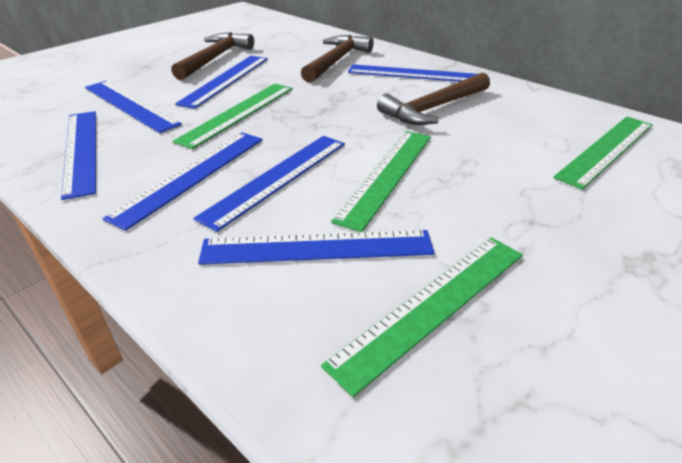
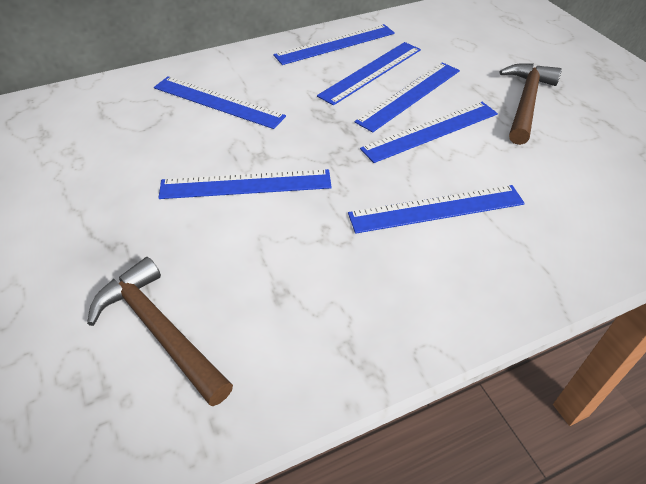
brown hammer: 3 -> 2
green ruler: 4 -> 0

